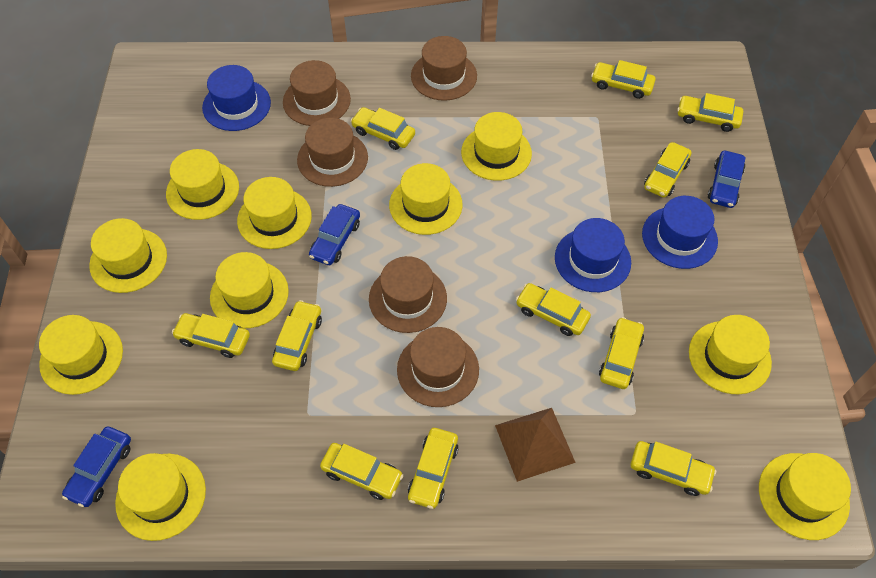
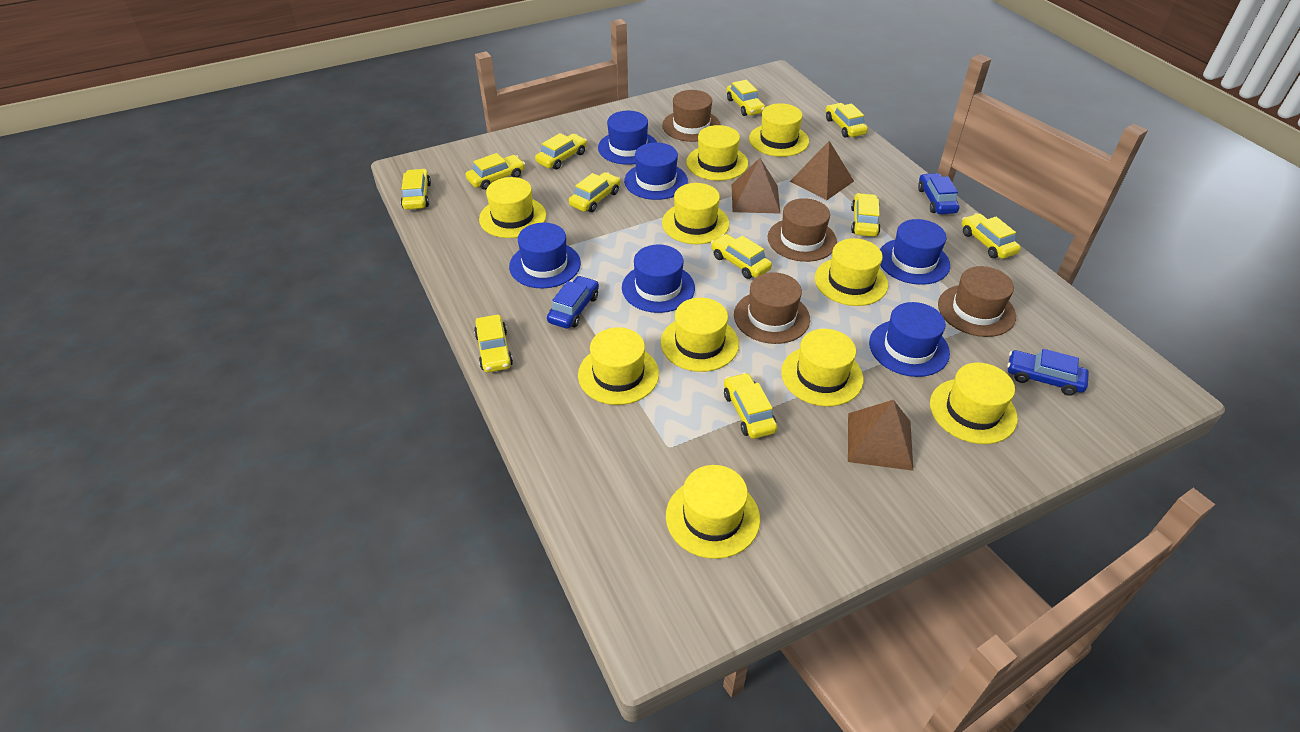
blue hat: 3 -> 6
brown hat: 5 -> 4
brown pyramid: 1 -> 3

